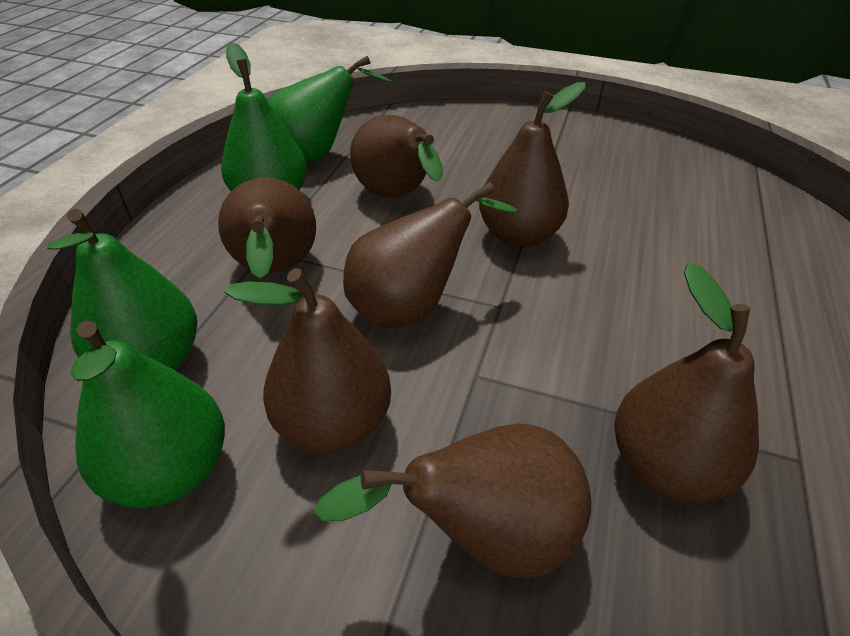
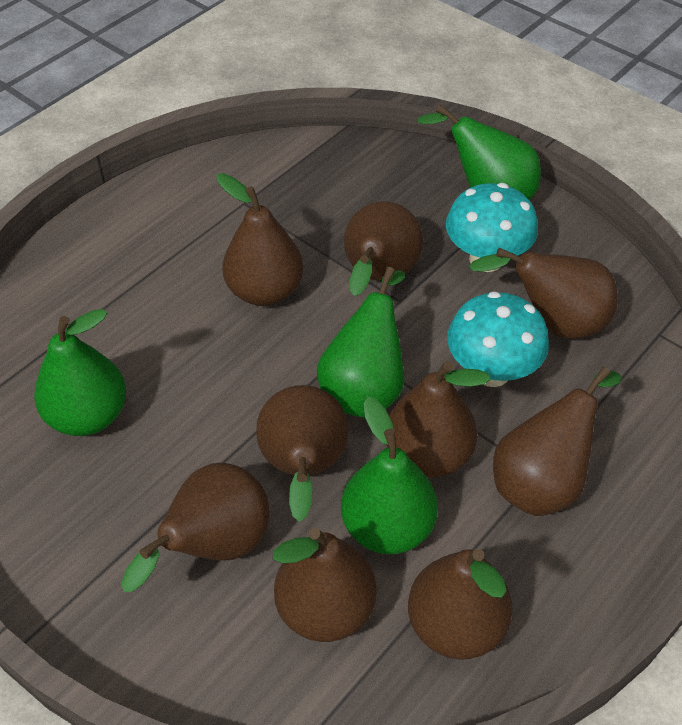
brown pear: 7 -> 9
turquoise mushroom: 0 -> 2

